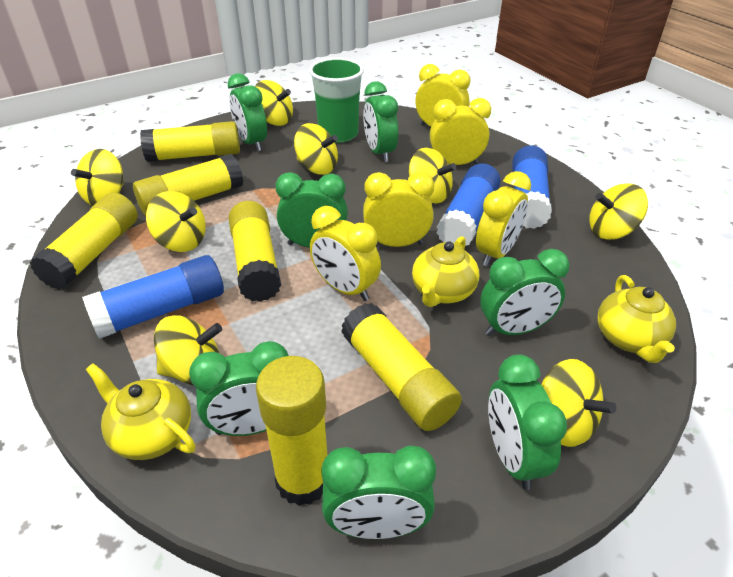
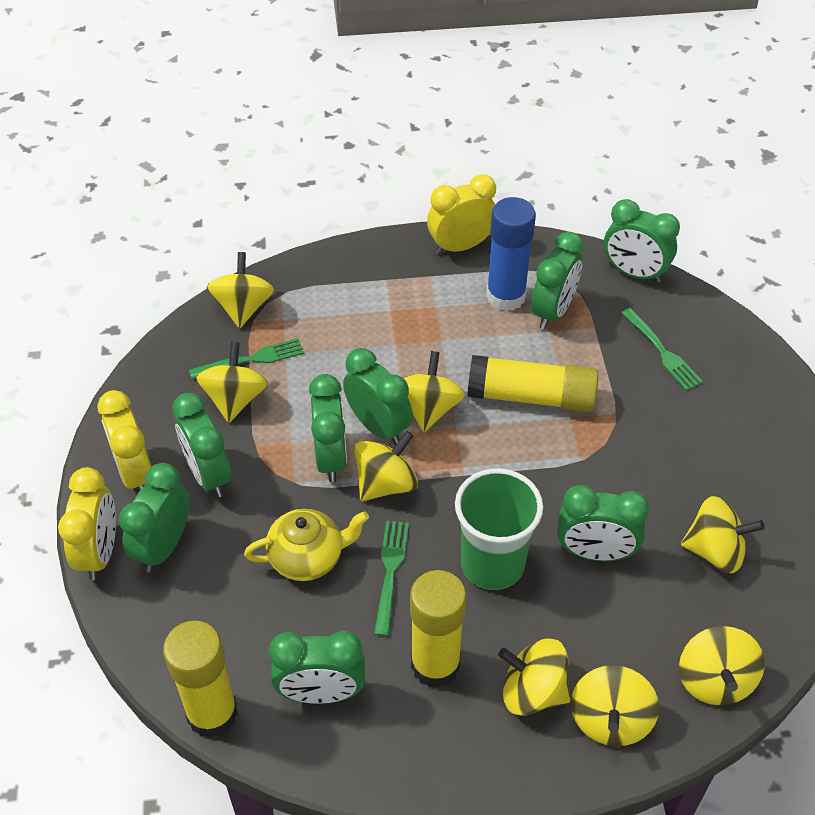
blue glue stick: 3 -> 1
green clock: 7 -> 8
green fork: 0 -> 3
yellow clock: 5 -> 3
yellow glue stick: 6 -> 3
yellow teapot: 3 -> 1

